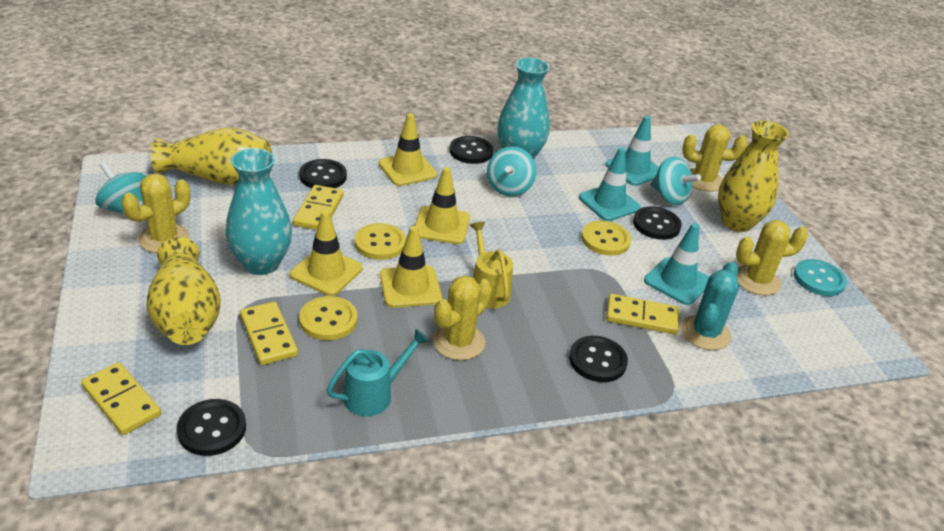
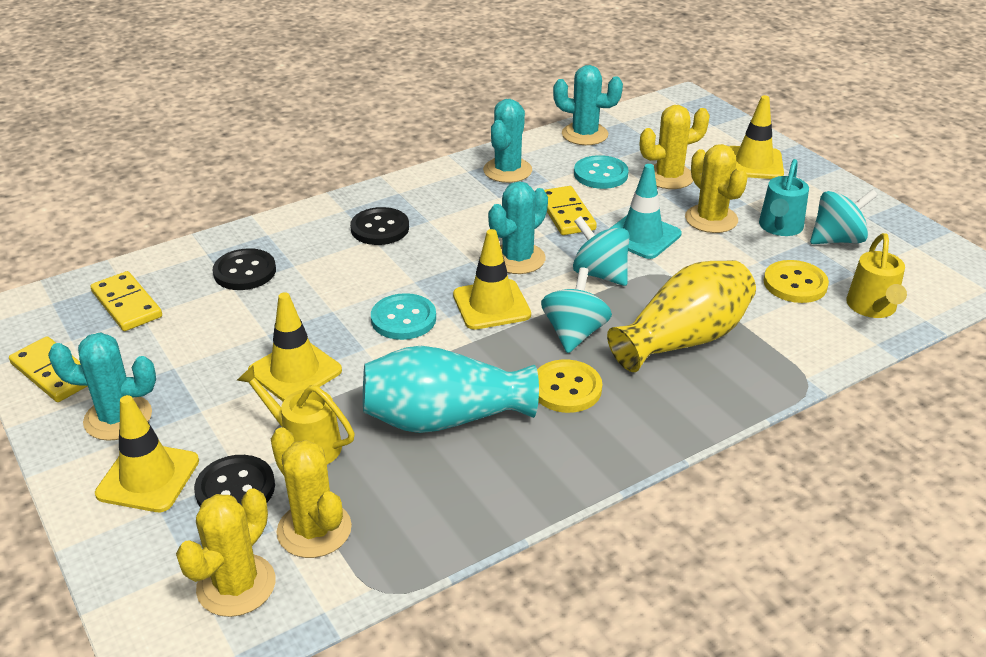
black button: 5 -> 3
turquoise button: 1 -> 2
turquoise cactus: 1 -> 4
turquoise traffic cone: 3 -> 1
turquoise vase: 2 -> 1
yellow button: 3 -> 2
yellow domino: 4 -> 3
yellow vase: 3 -> 1
yellow watering can: 1 -> 2

